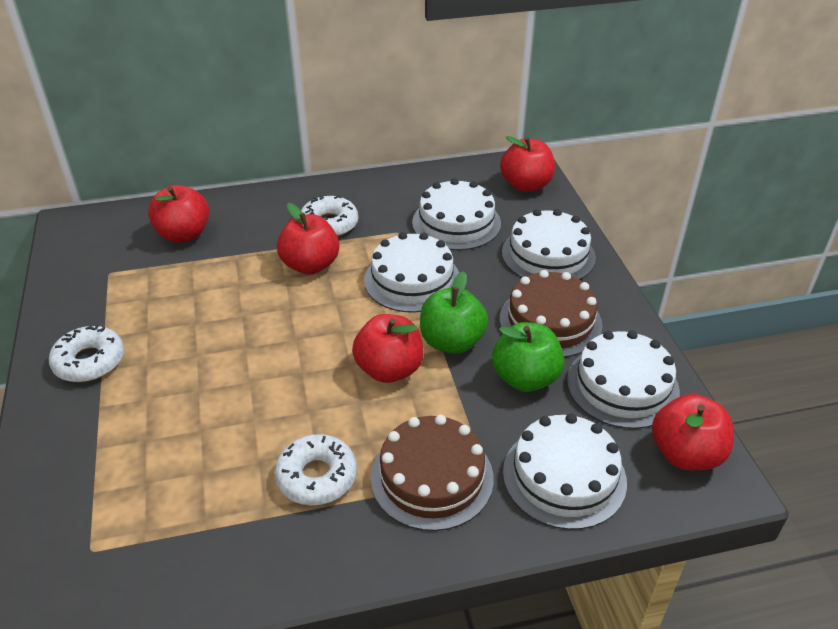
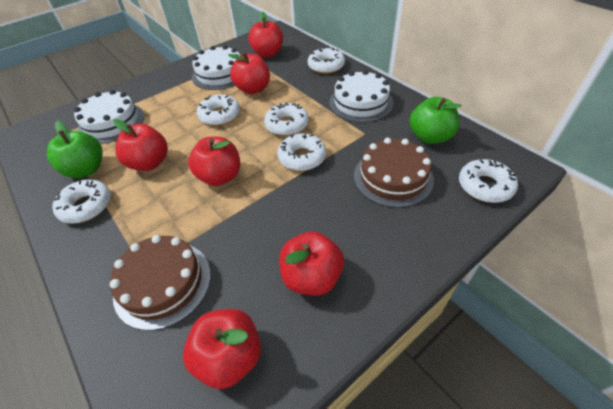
red apple: 5 -> 6
white cake: 5 -> 3
white donut: 3 -> 6

